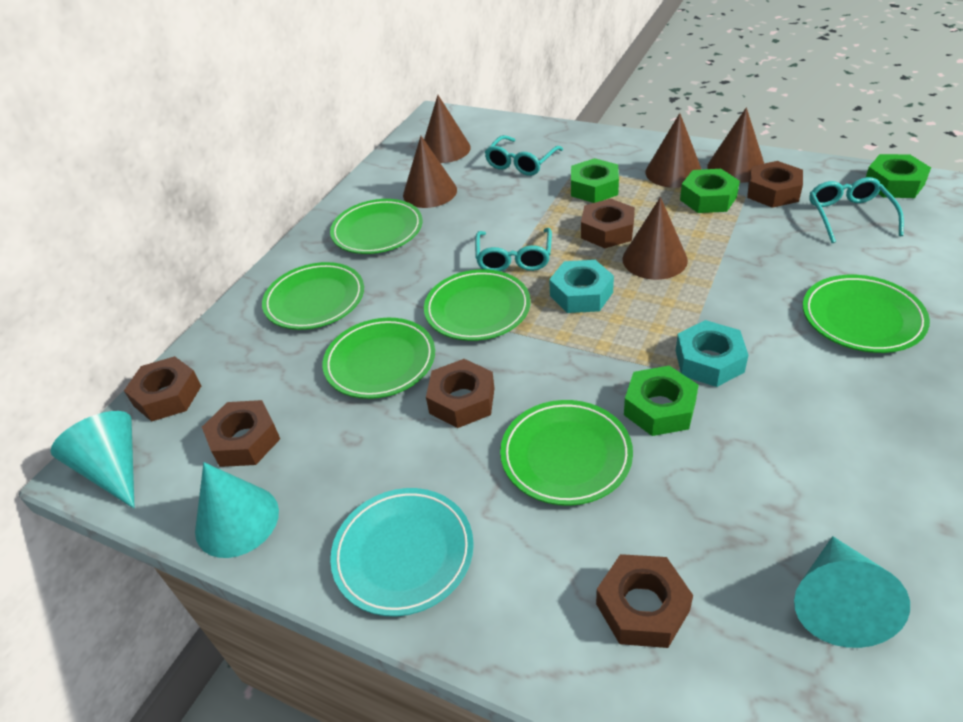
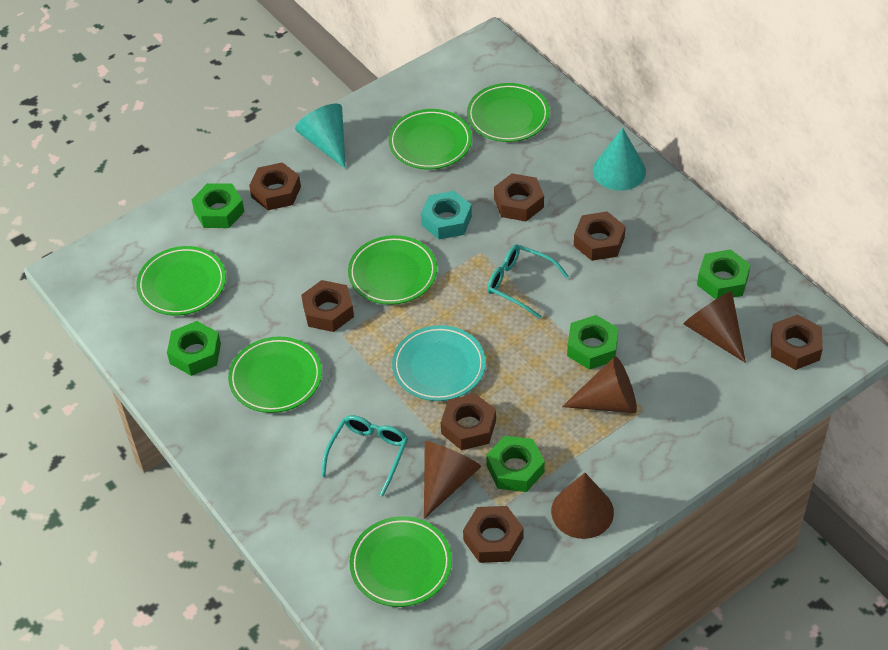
brown cone: 5 -> 4
brown nut: 6 -> 7
green nut: 4 -> 5
turquoise cone: 3 -> 2
turquoise glasses: 3 -> 2
turquoise nut: 2 -> 1

